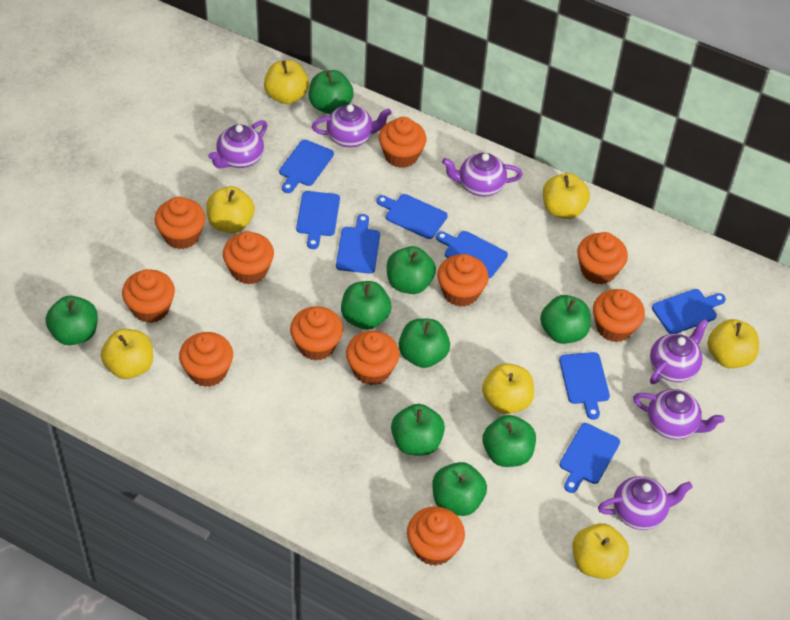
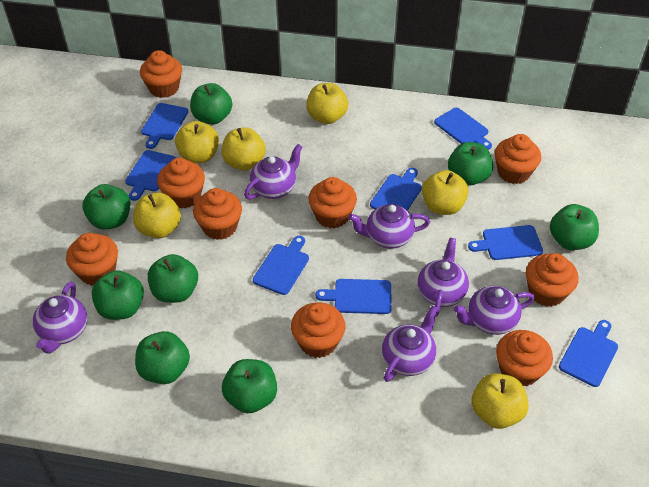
green apple: 9 -> 8
orange cupcake: 11 -> 9
yellow apple: 7 -> 6

